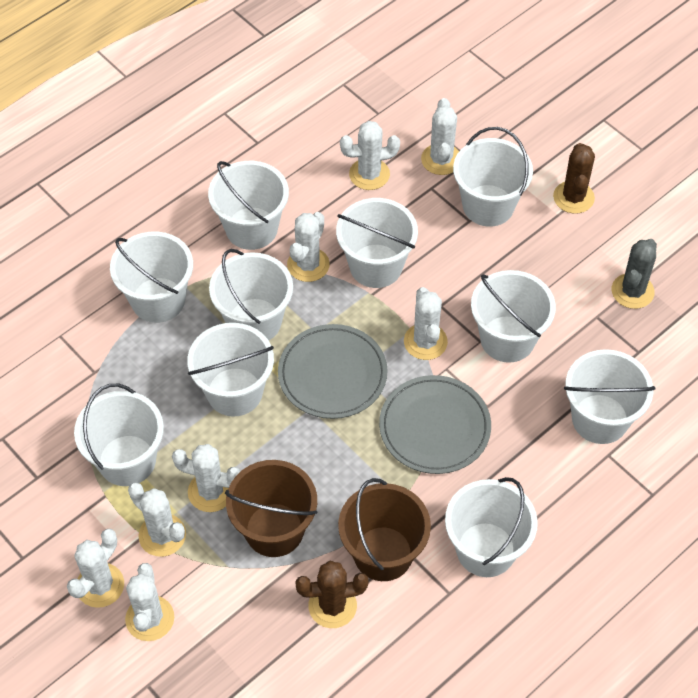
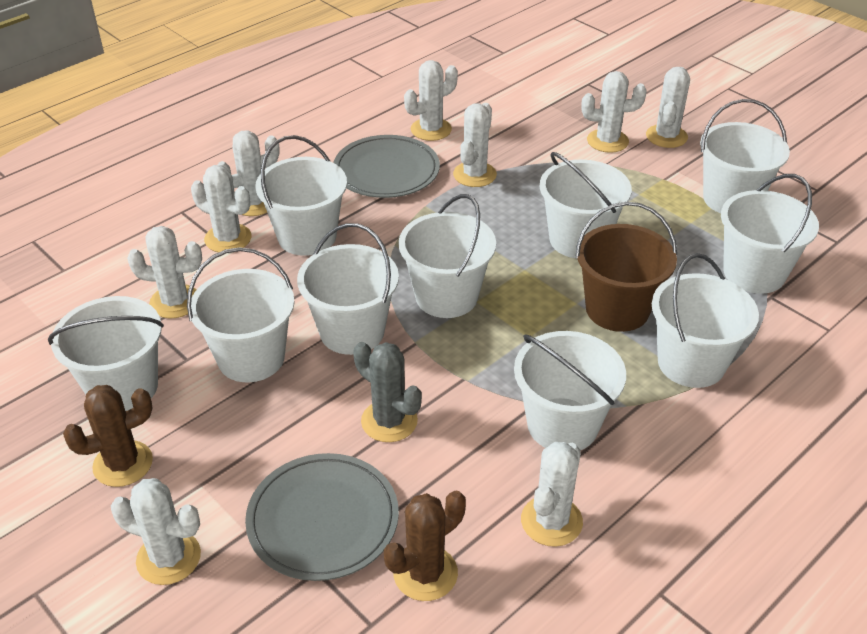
brown bucket: 2 -> 1
white cactus: 8 -> 9

